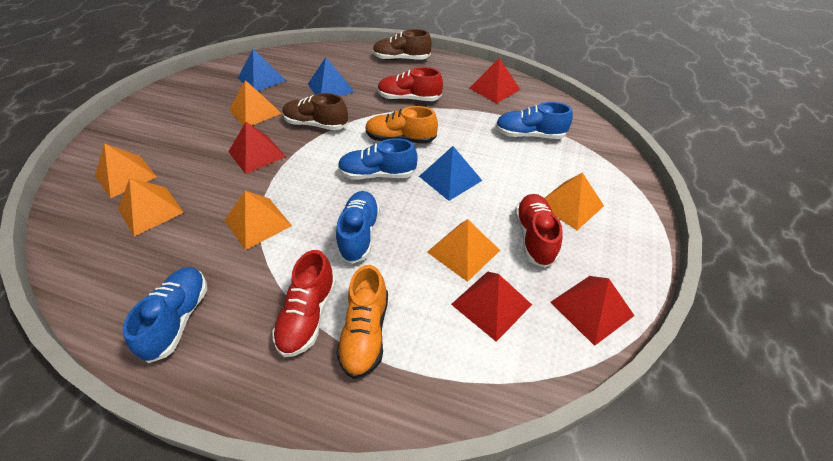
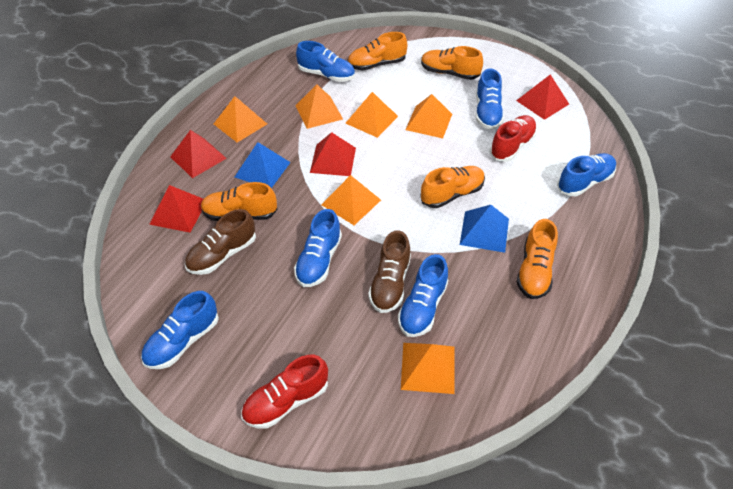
blue pyramid: 3 -> 2
blue shoe: 4 -> 6
orange shoe: 2 -> 5
red shoe: 3 -> 2

